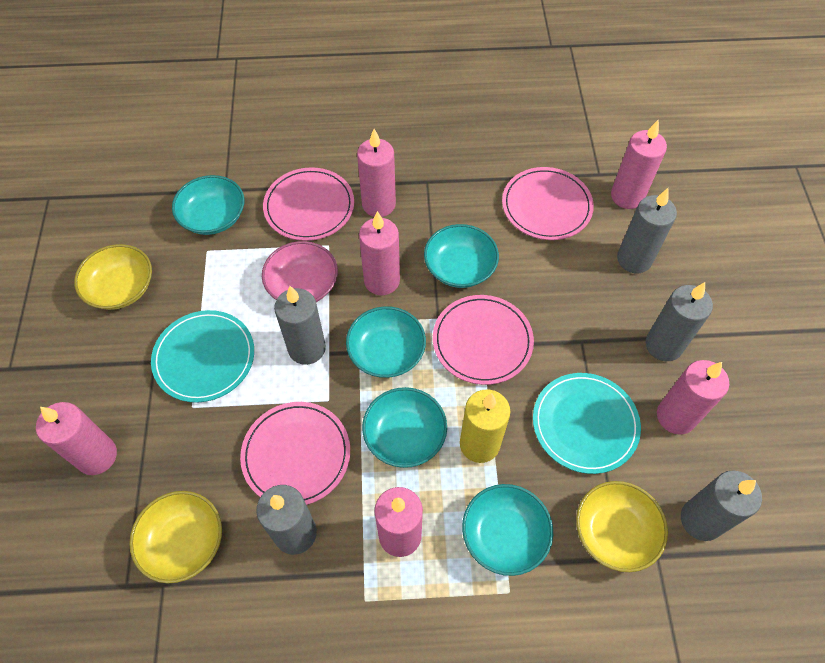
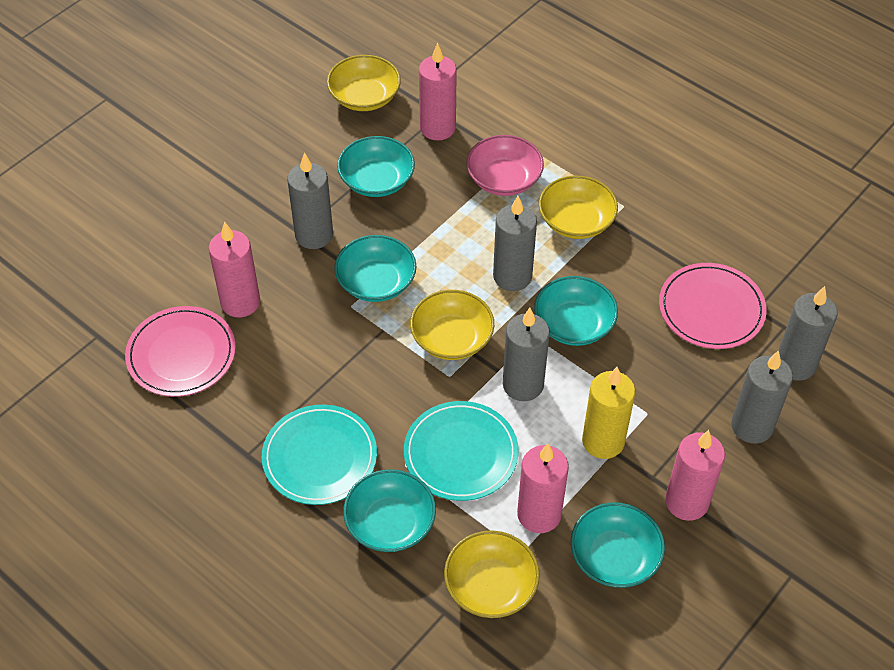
pink candle: 6 -> 4
pink plate: 4 -> 2
yellow bowl: 3 -> 4

